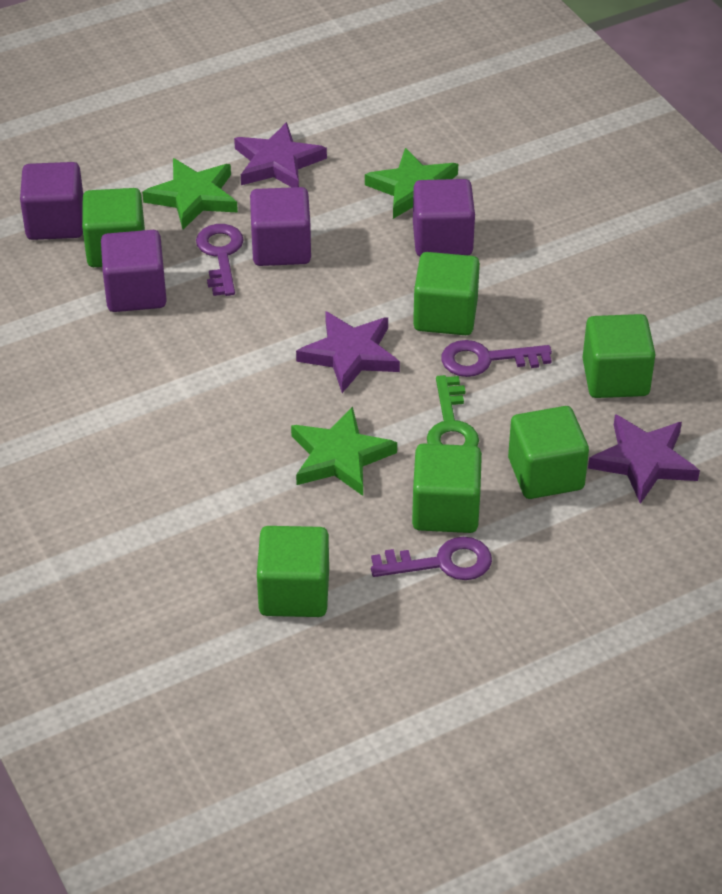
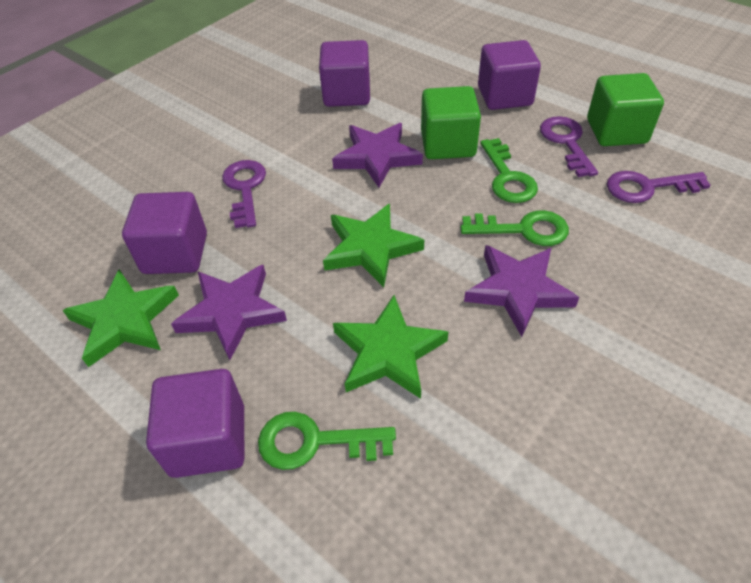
green cube: 6 -> 2
green key: 1 -> 3

